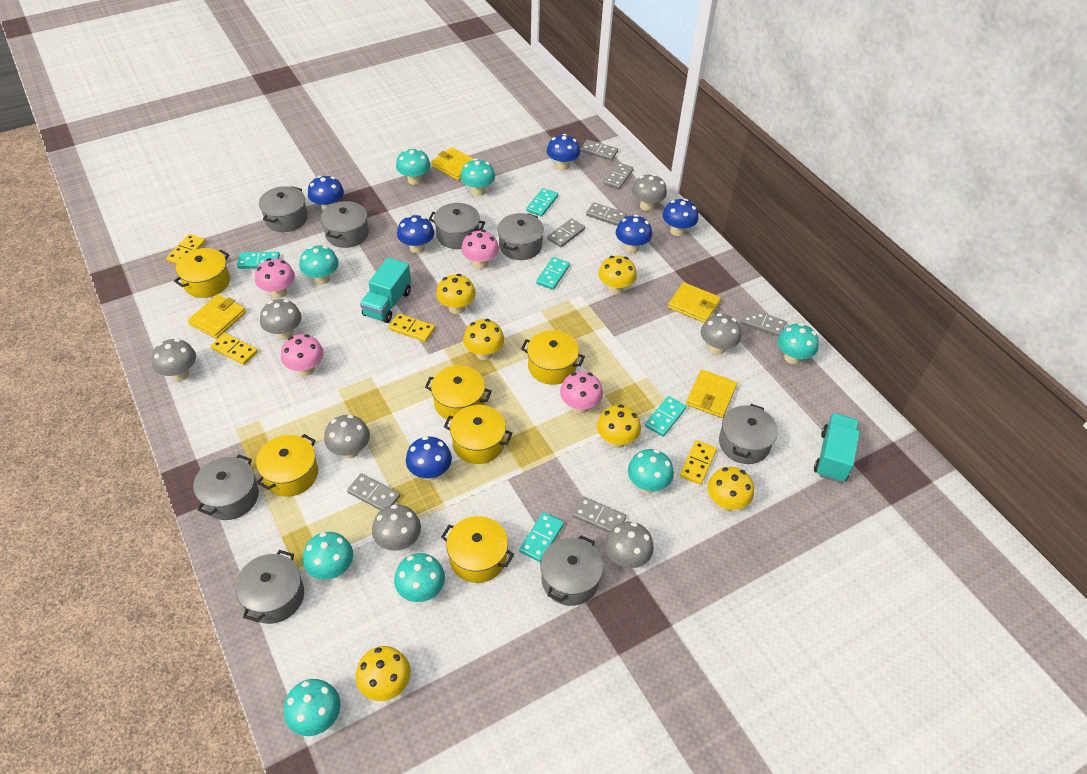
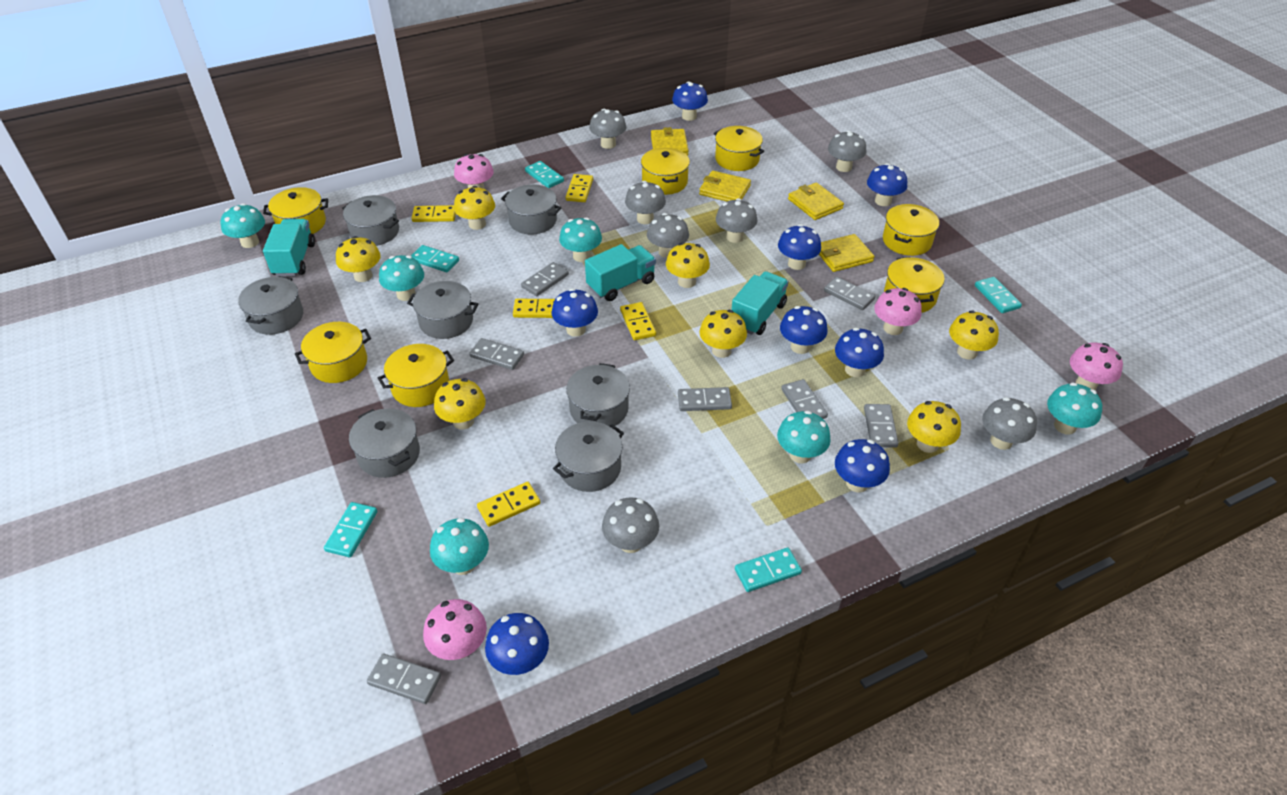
blue mushroom: 6 -> 8
grey pot: 8 -> 7
turquoise mushroom: 8 -> 6
turquoise truck: 2 -> 3
yellow domino: 4 -> 5
yellow mushroom: 6 -> 7
yellow pot: 6 -> 7

